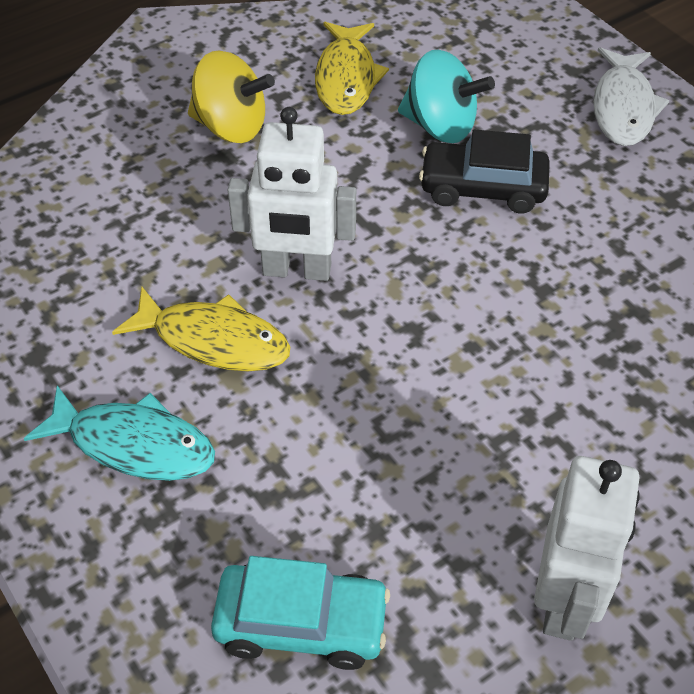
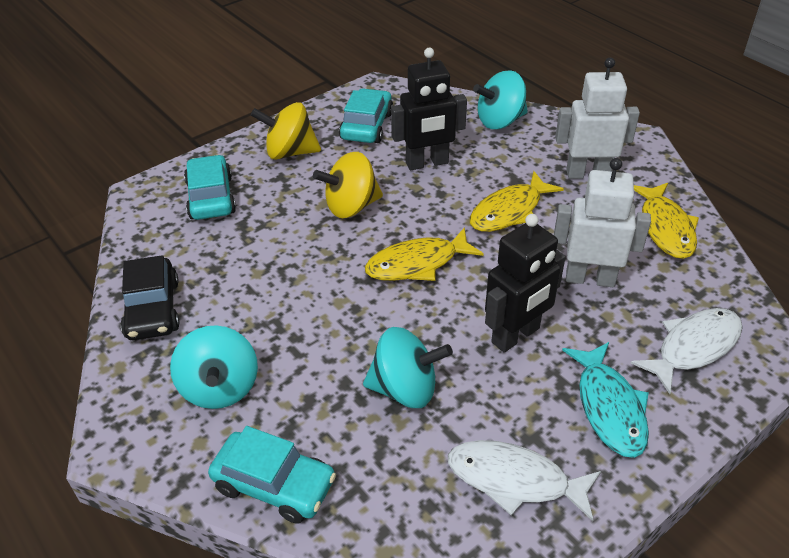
black robot: 0 -> 2
turquoise car: 1 -> 3
turquoise spinning top: 1 -> 3
white fish: 1 -> 2
yellow fish: 2 -> 3
yellow spinning top: 1 -> 2

